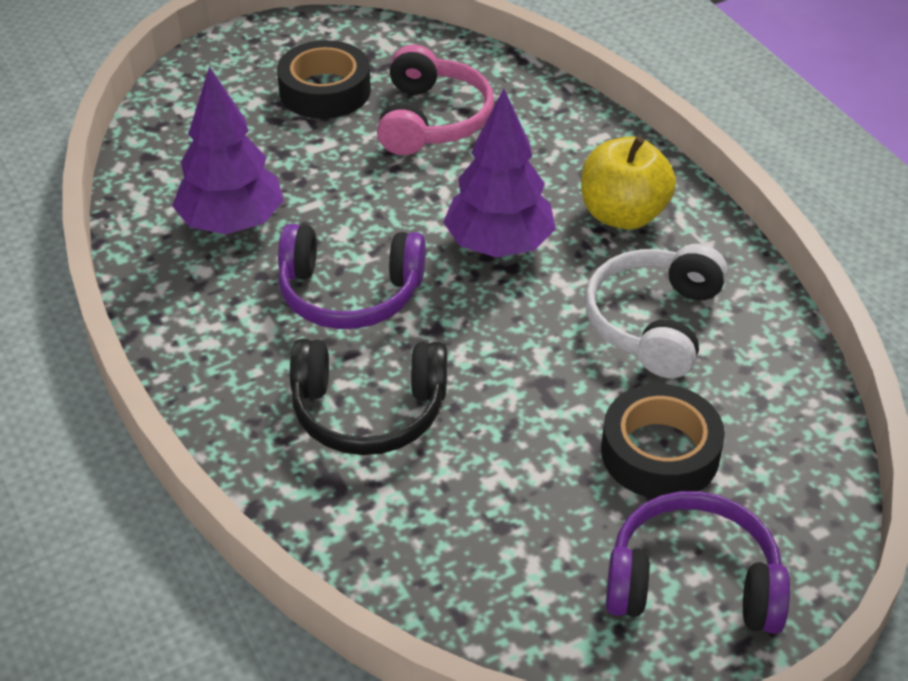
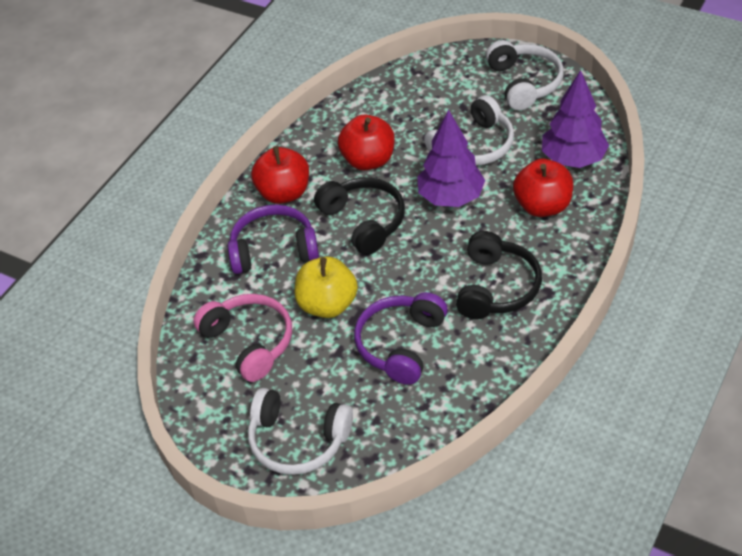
black headphones: 1 -> 2
black tape: 2 -> 0
red apple: 0 -> 3
white headphones: 1 -> 3

